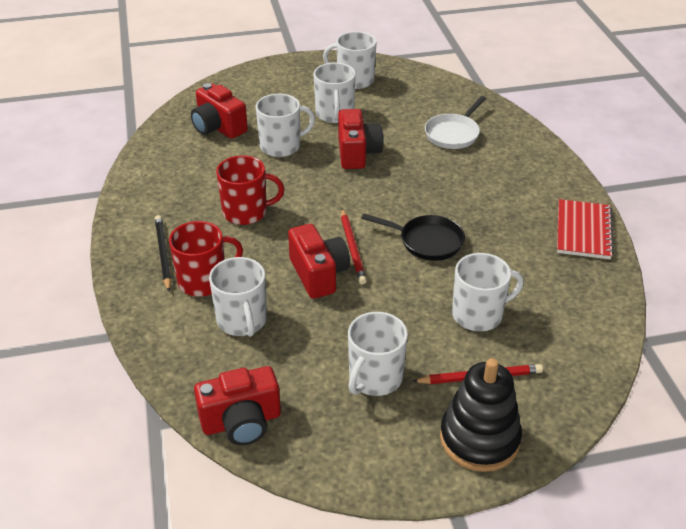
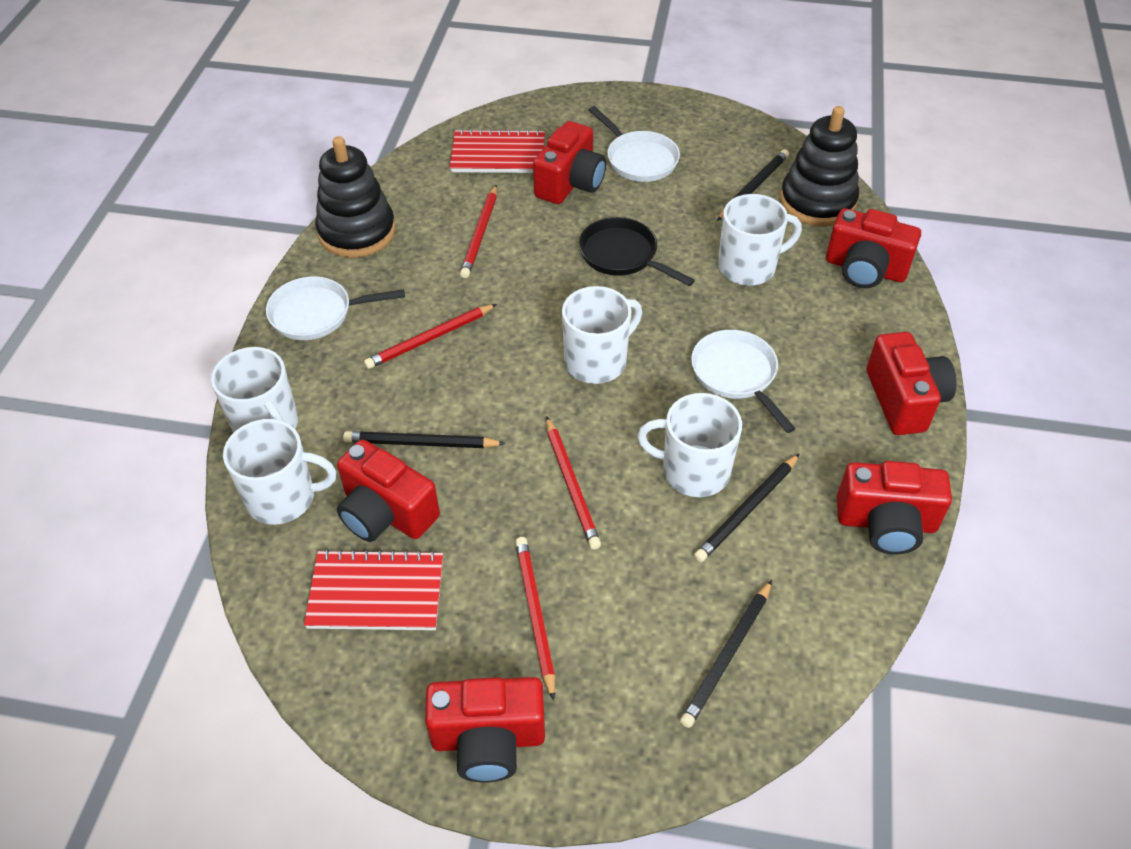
black pencil: 1 -> 4
black stacking toy: 1 -> 2
red camera: 4 -> 6
red mug: 2 -> 0
red notebook: 1 -> 2
red pencil: 2 -> 4
white mug: 6 -> 5
white pan: 1 -> 3

